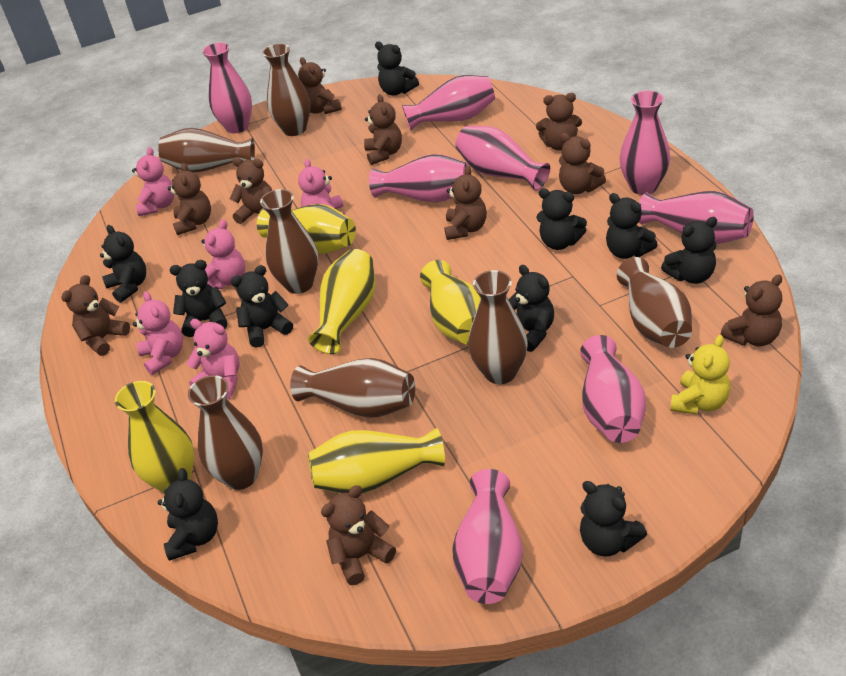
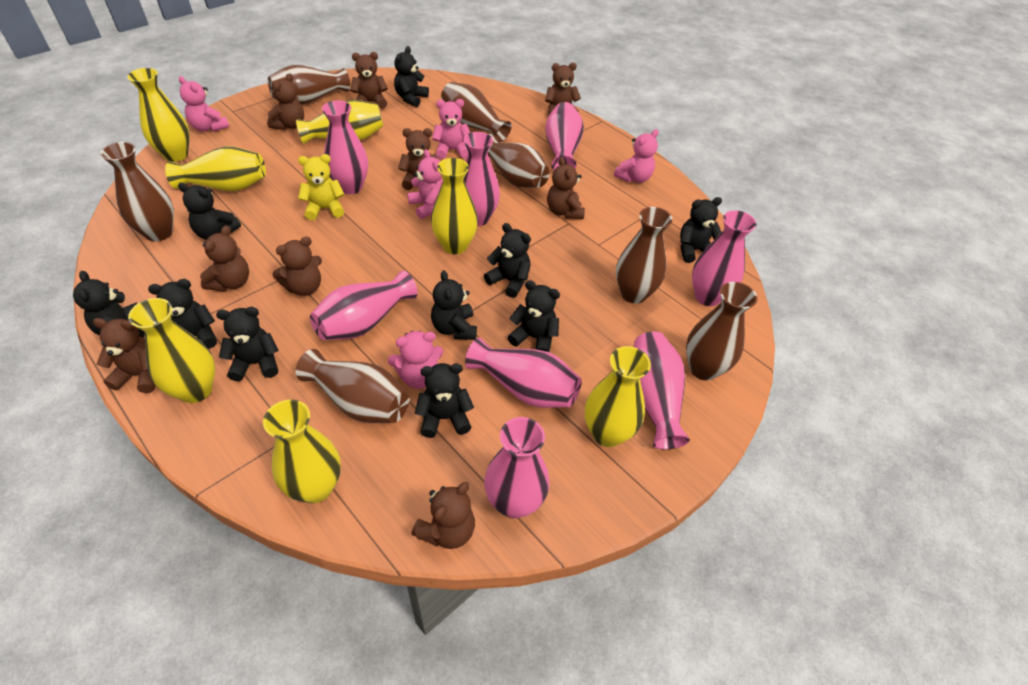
brown teddy bear: 10 -> 9
yellow vase: 5 -> 7

